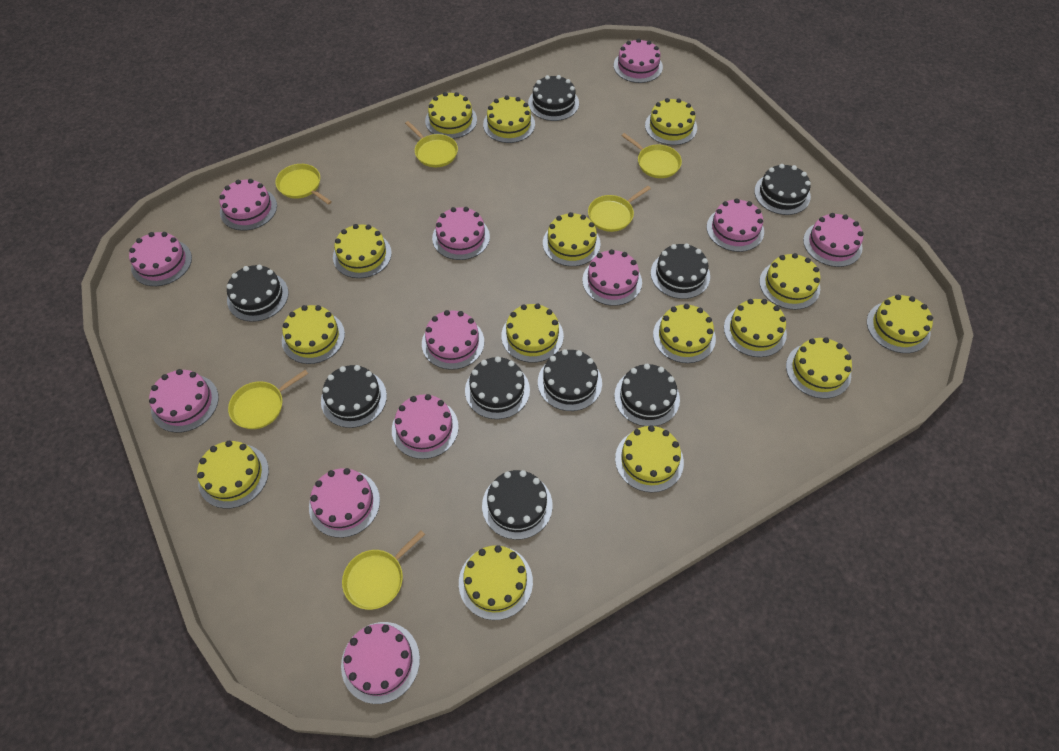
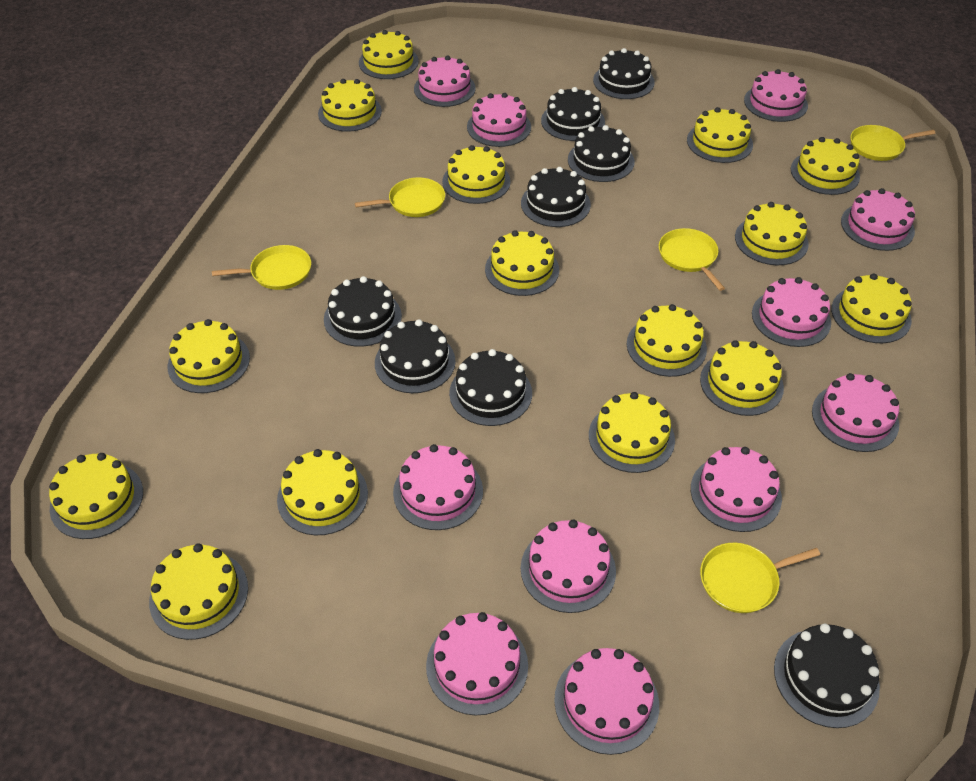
black cake: 9 -> 8
pink cake: 12 -> 11
yellow pan: 6 -> 5

